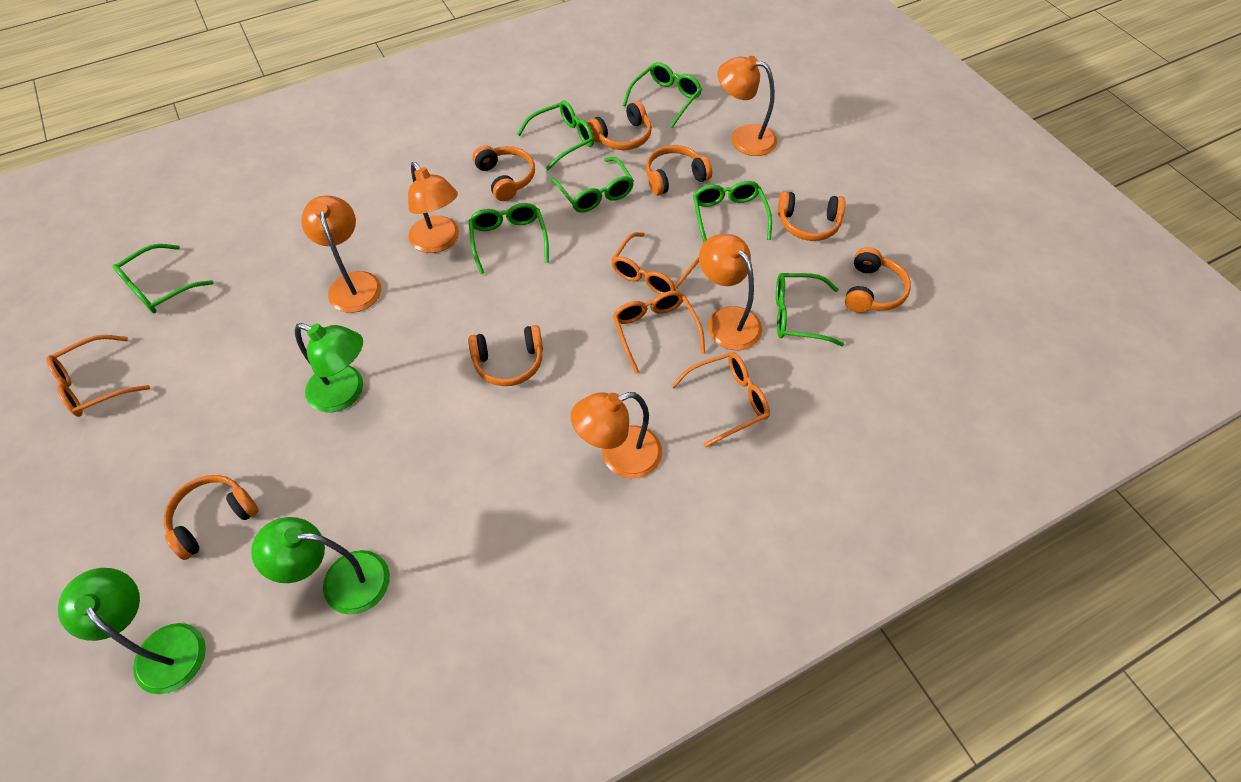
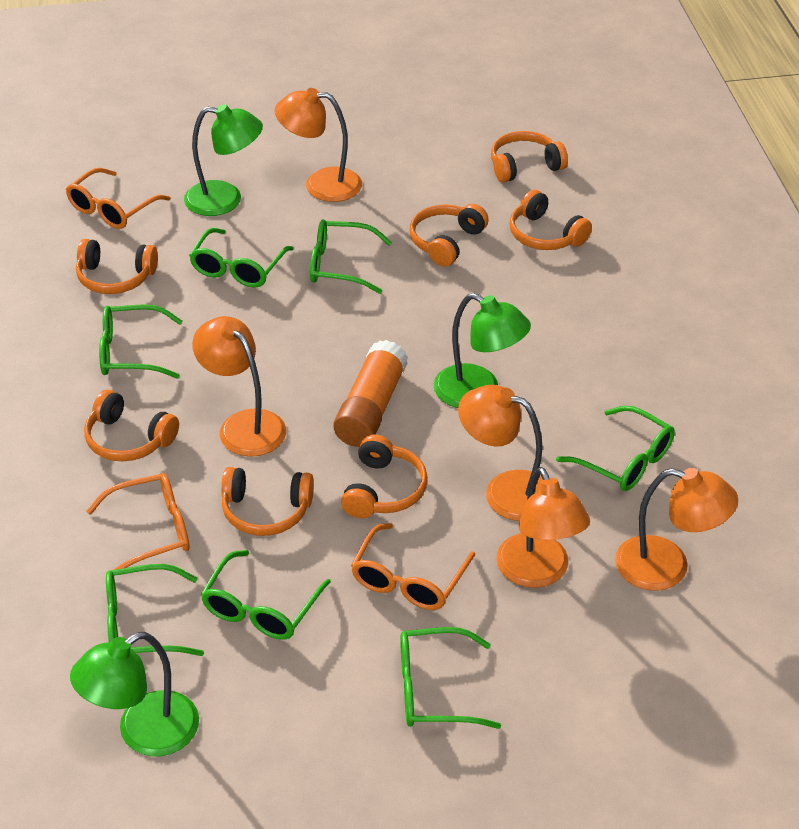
orange glasses: 4 -> 3
orange glue stick: 0 -> 1

